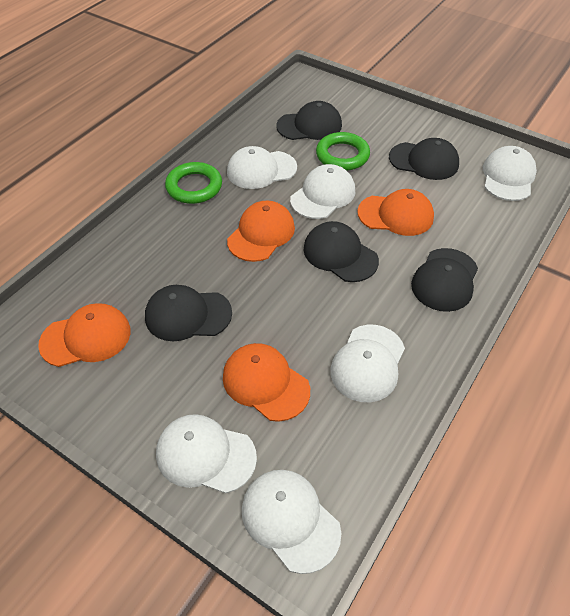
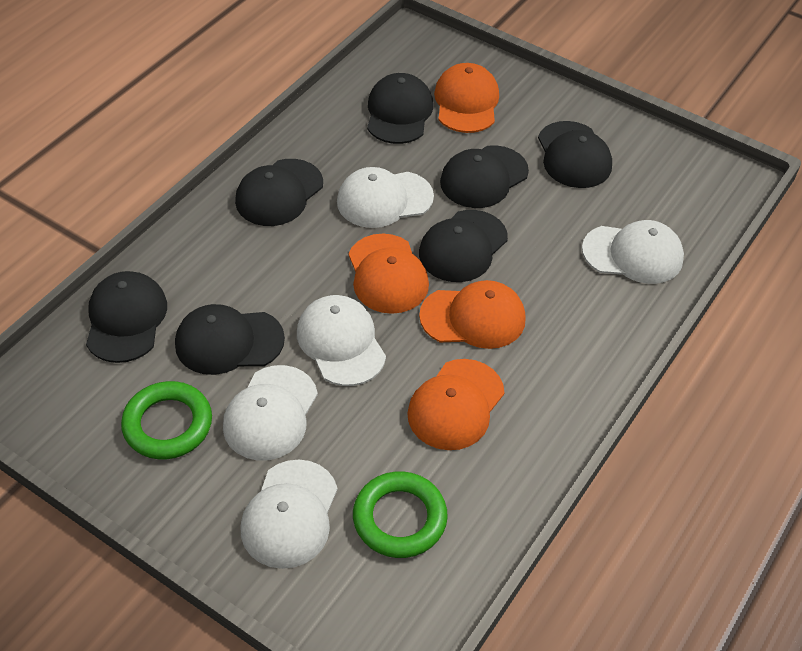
black cap: 5 -> 7
white cap: 6 -> 5

